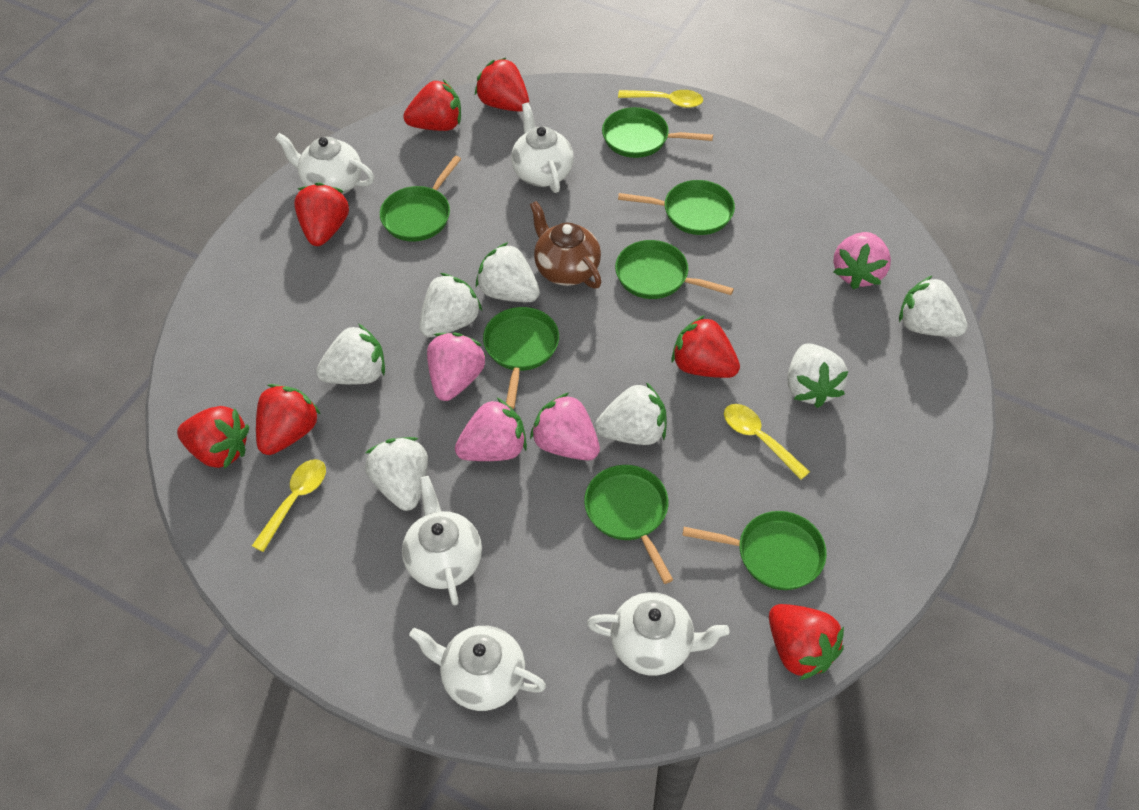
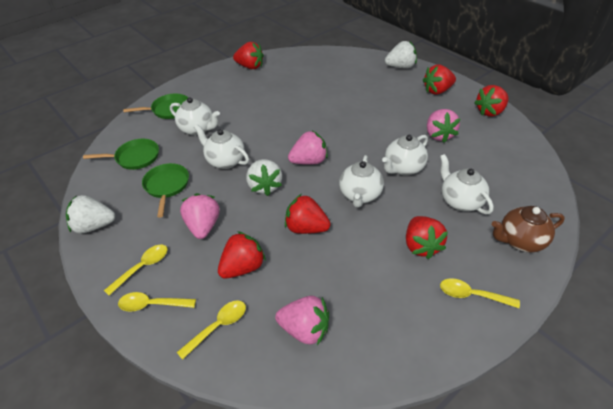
green pan: 7 -> 3
red strawberry: 7 -> 6
white strawberry: 7 -> 3
yellow spoon: 3 -> 4

